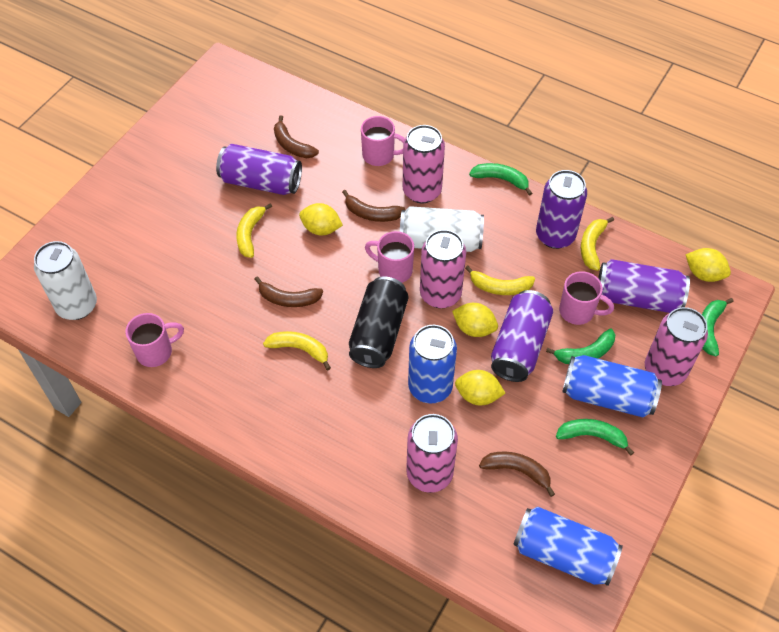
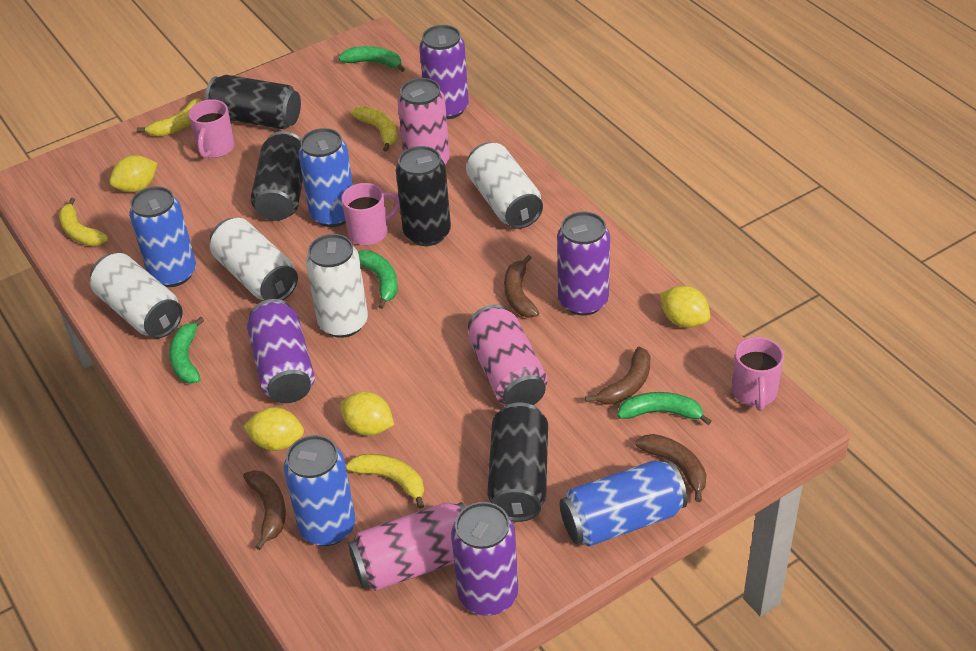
black can: 1 -> 4
blue can: 3 -> 4
pink can: 4 -> 3
pink mug: 4 -> 3
white can: 2 -> 4

